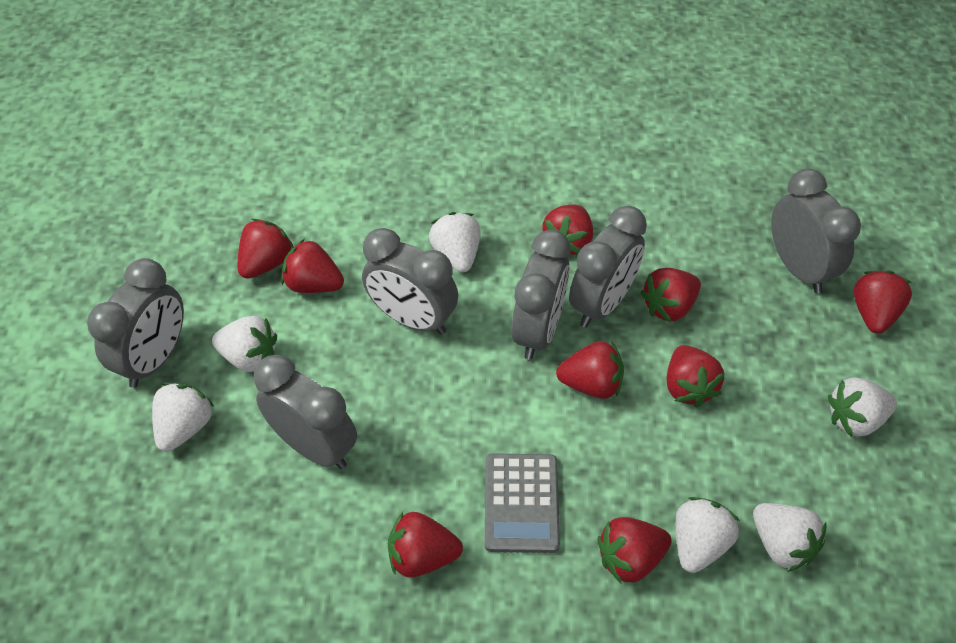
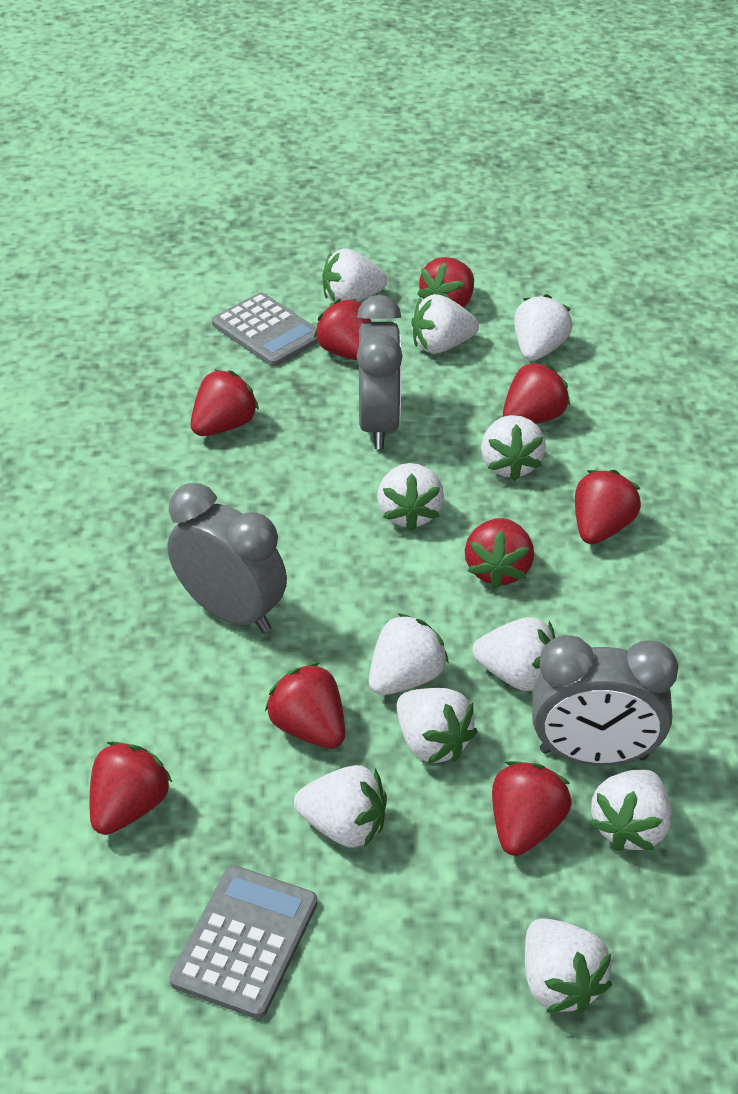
grey calculator: 1 -> 2
grey clock: 6 -> 3
white strawberry: 6 -> 11

